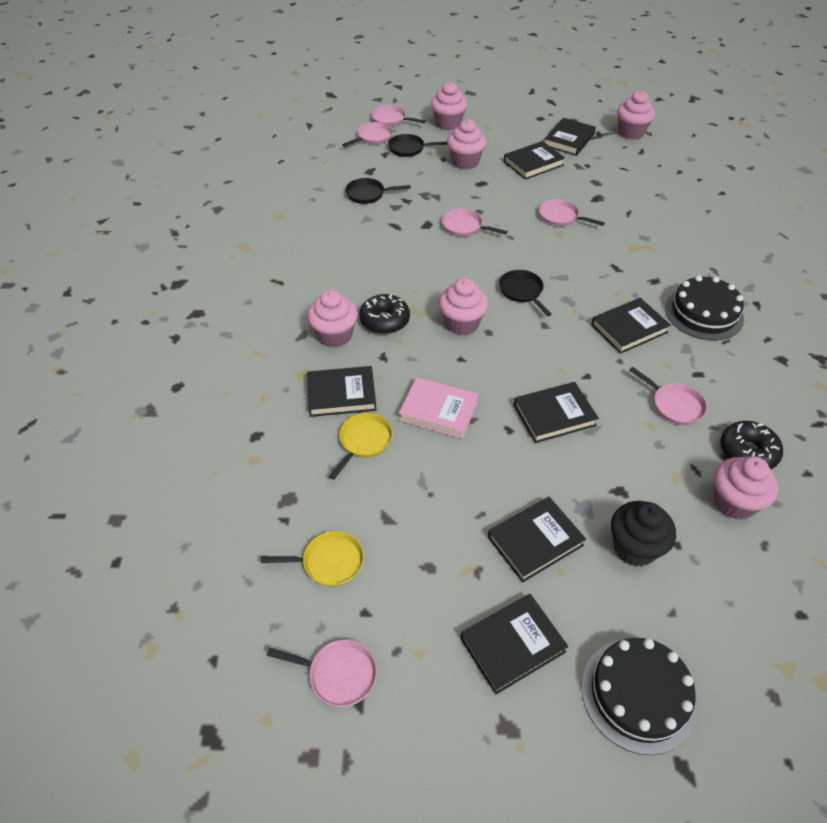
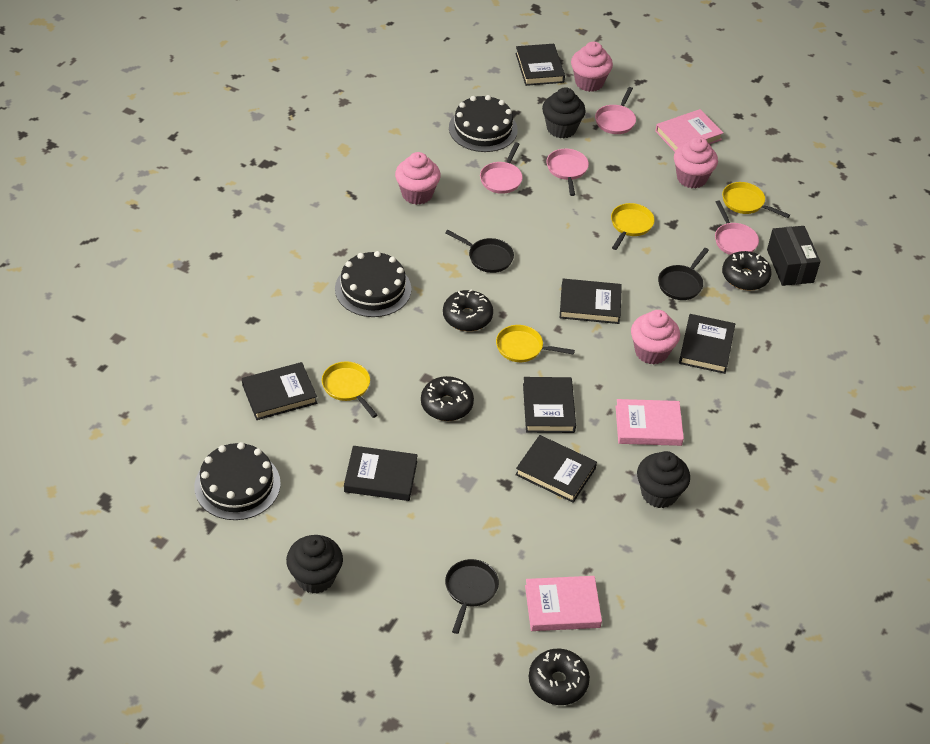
black box: 0 -> 1
black cake: 2 -> 3
black cupcake: 1 -> 3
black donut: 2 -> 4
pink book: 1 -> 3
pink cupcake: 6 -> 4
pink pan: 6 -> 4
yellow pan: 2 -> 4

